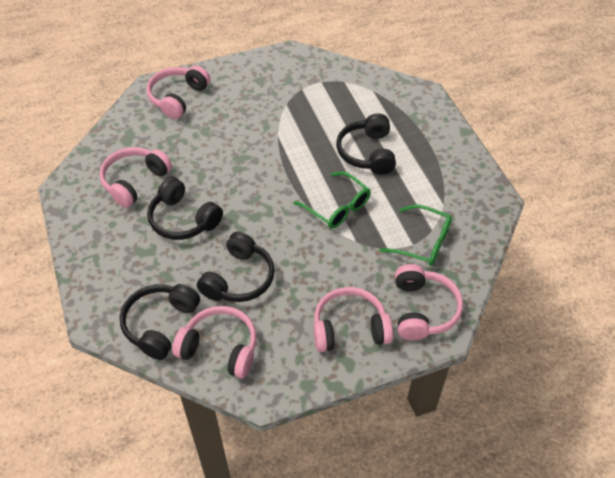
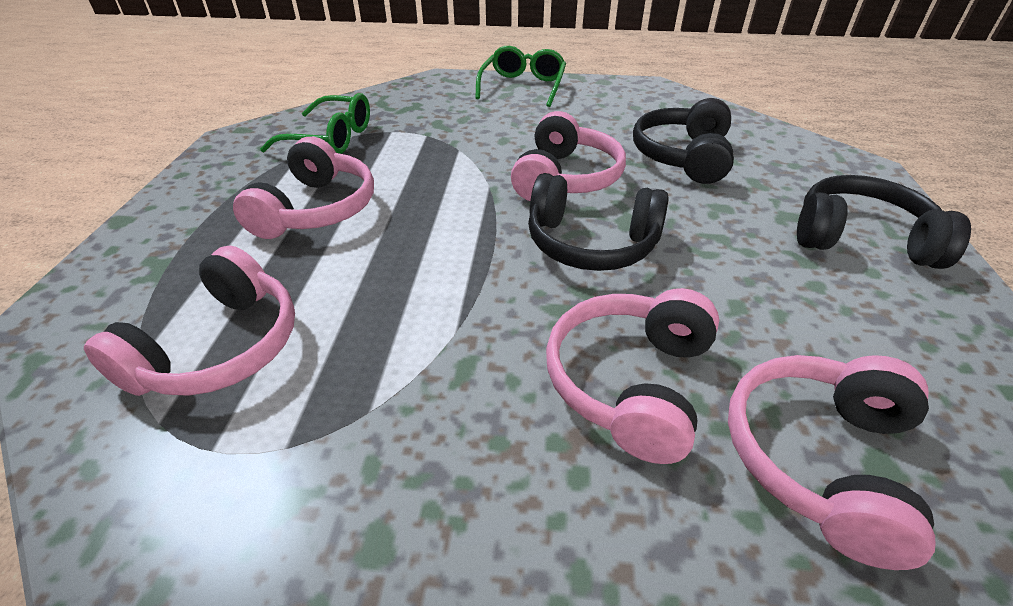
black headphones: 4 -> 3

